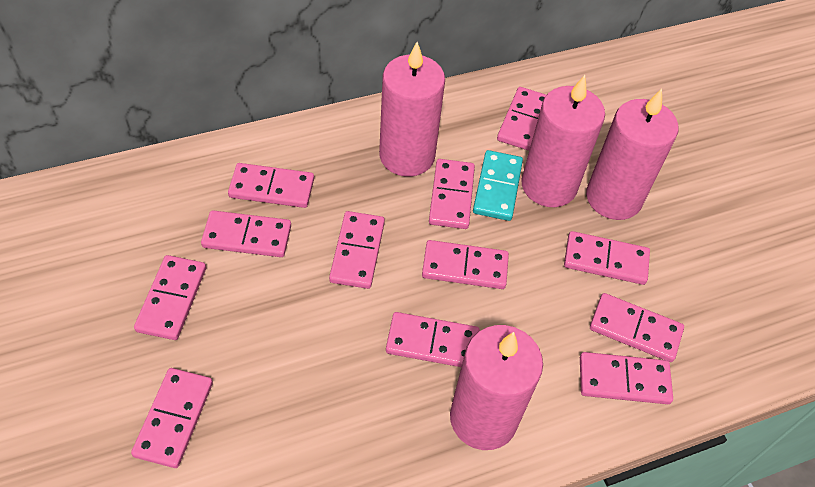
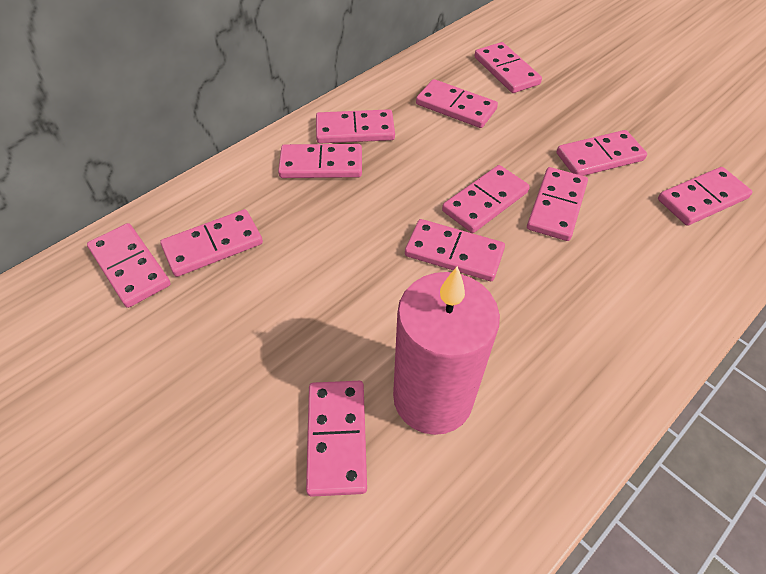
pink candle: 4 -> 1
turquoise domino: 1 -> 0

